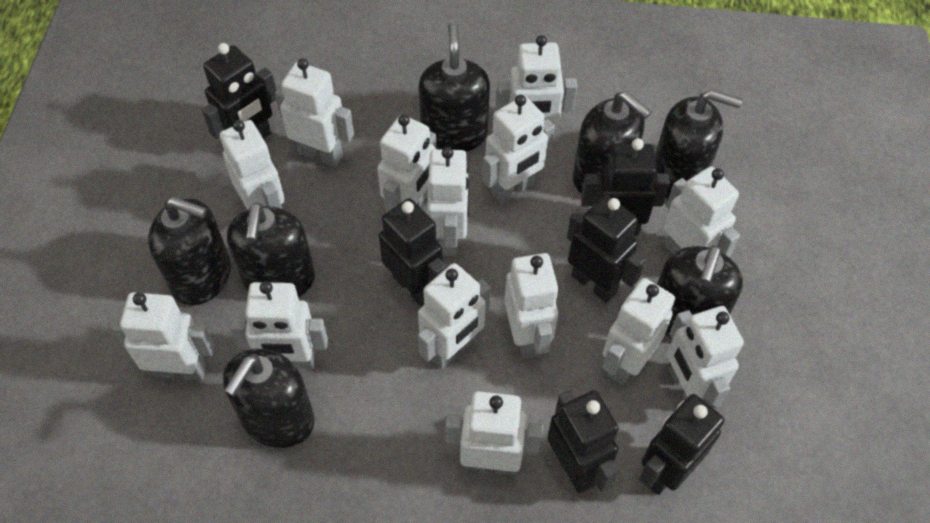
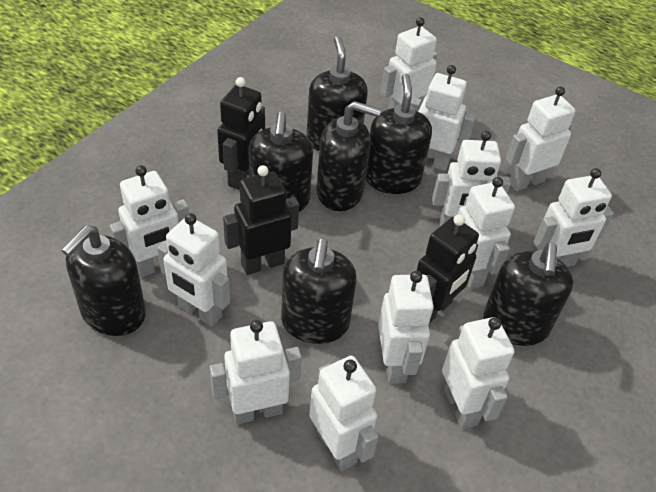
black robot: 6 -> 3
white robot: 14 -> 12

